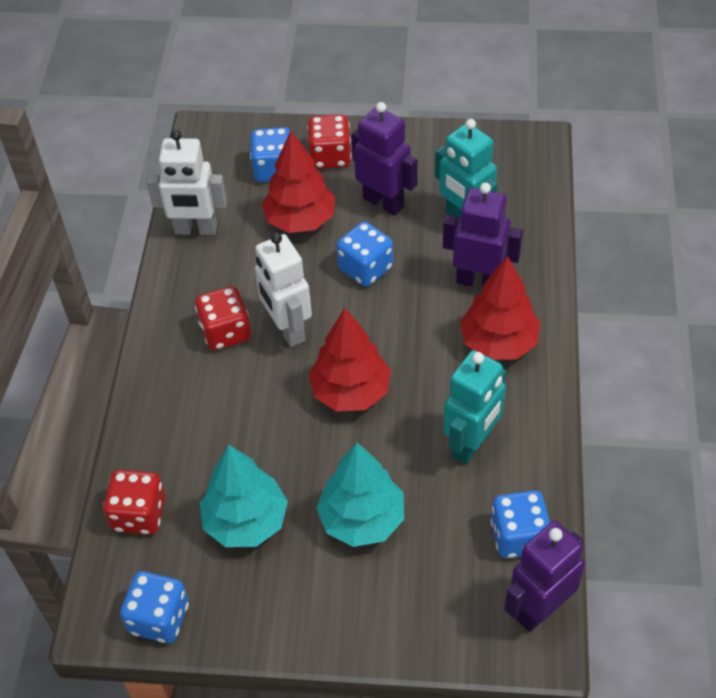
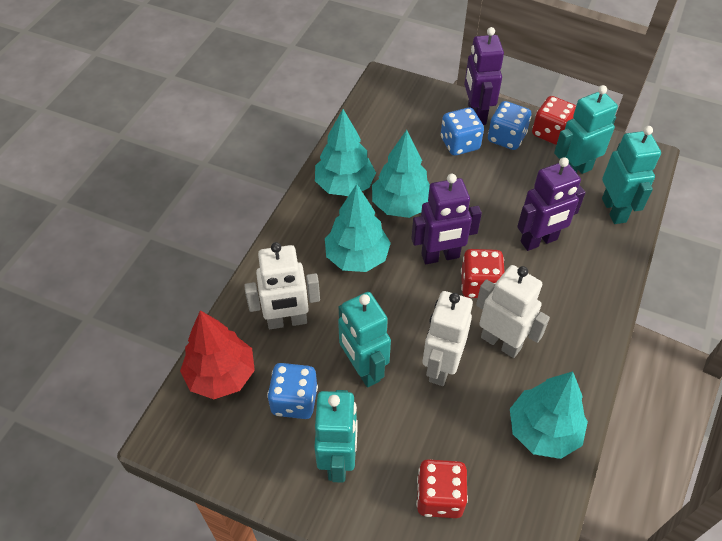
blue dice: 4 -> 3
red tree: 3 -> 1
turquoise robot: 2 -> 4
turquoise tree: 2 -> 4
white robot: 2 -> 3

